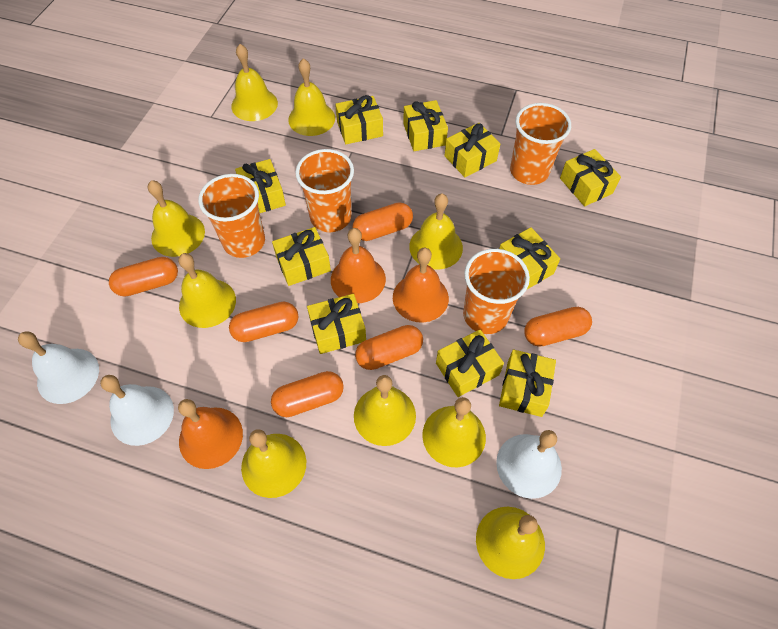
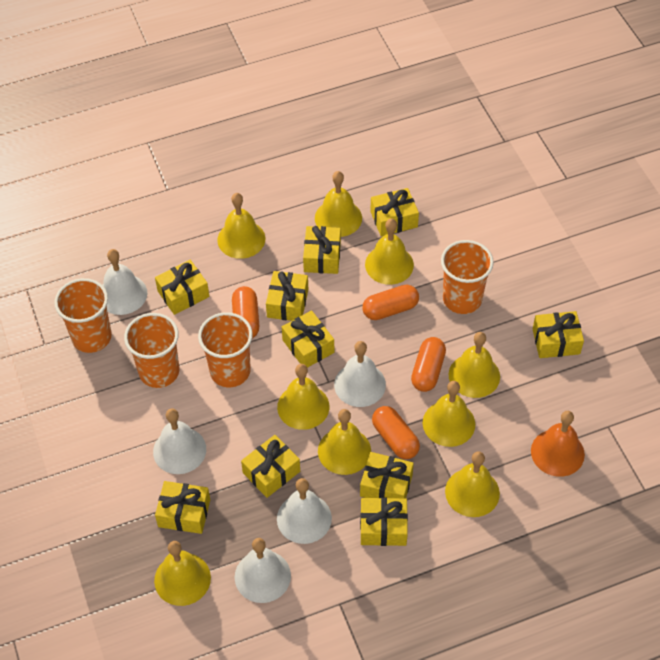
orange bell: 3 -> 1
orange capsule: 6 -> 4
white bell: 3 -> 5

